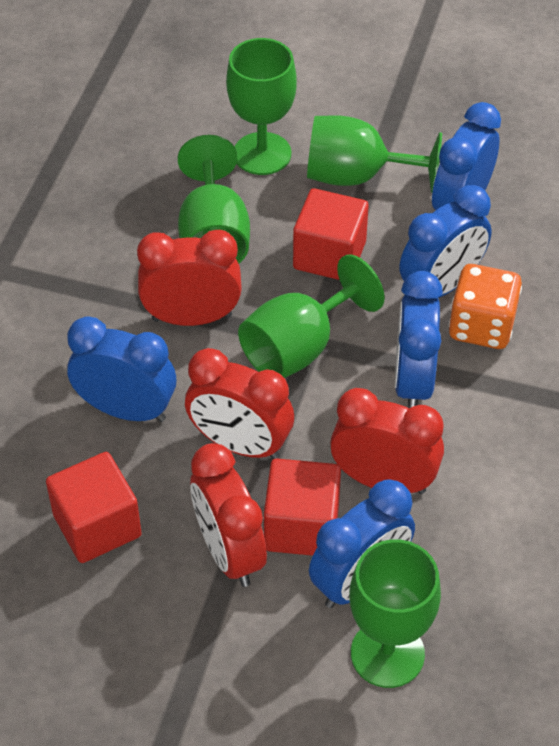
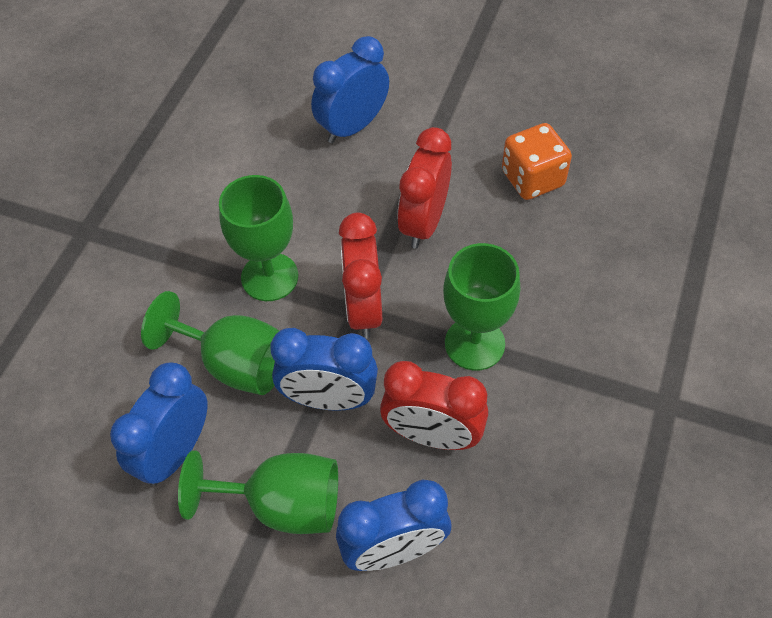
blue clock: 5 -> 4
green goblet: 5 -> 4
red clock: 4 -> 3
red cube: 3 -> 0

